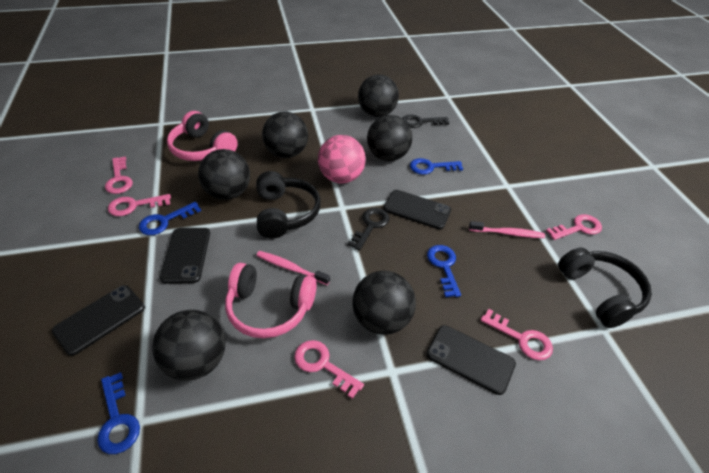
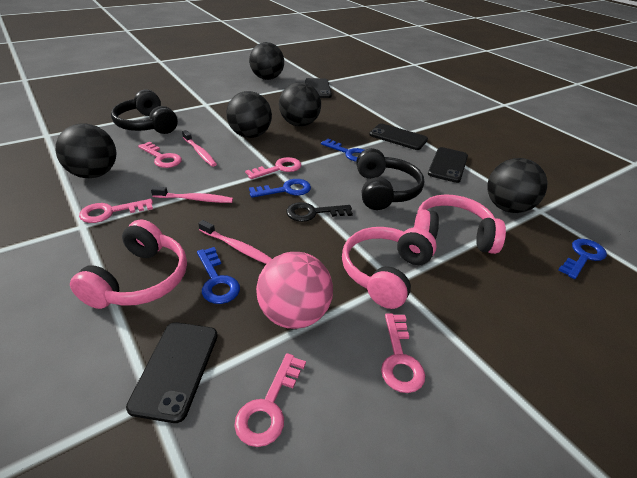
black ball: 6 -> 5
black key: 2 -> 1
pink headphones: 2 -> 3
pink toothbrush: 2 -> 3

